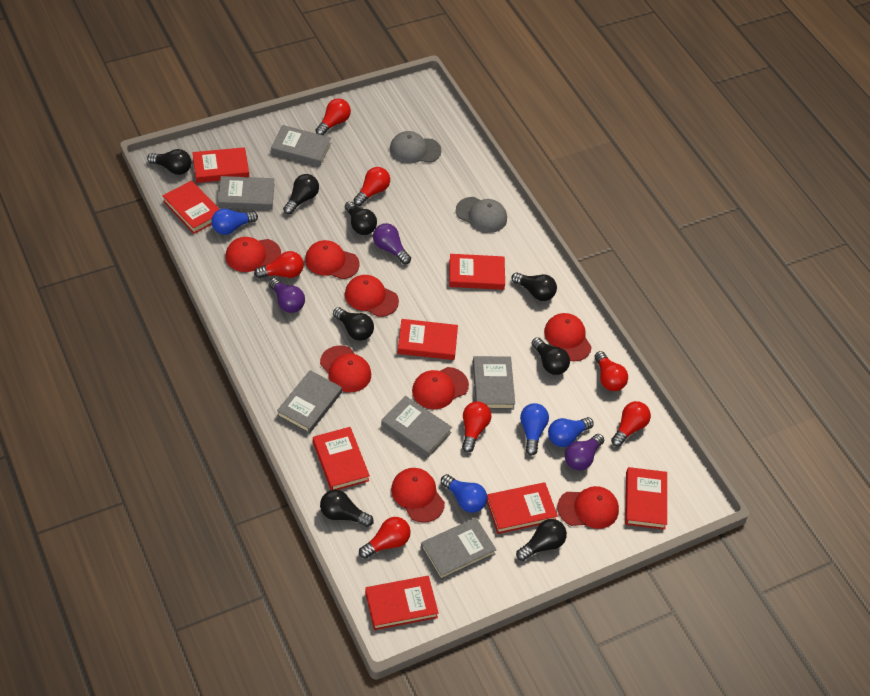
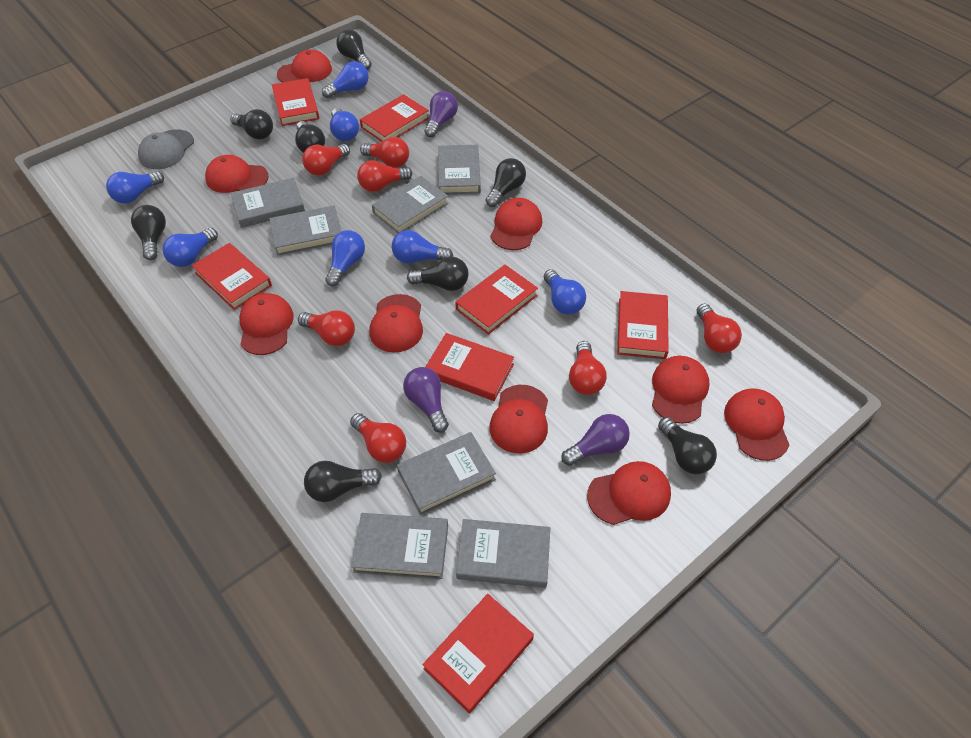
blue light bulb: 4 -> 7
grey book: 6 -> 7
grey cap: 2 -> 1
red book: 8 -> 7
red cap: 8 -> 9

